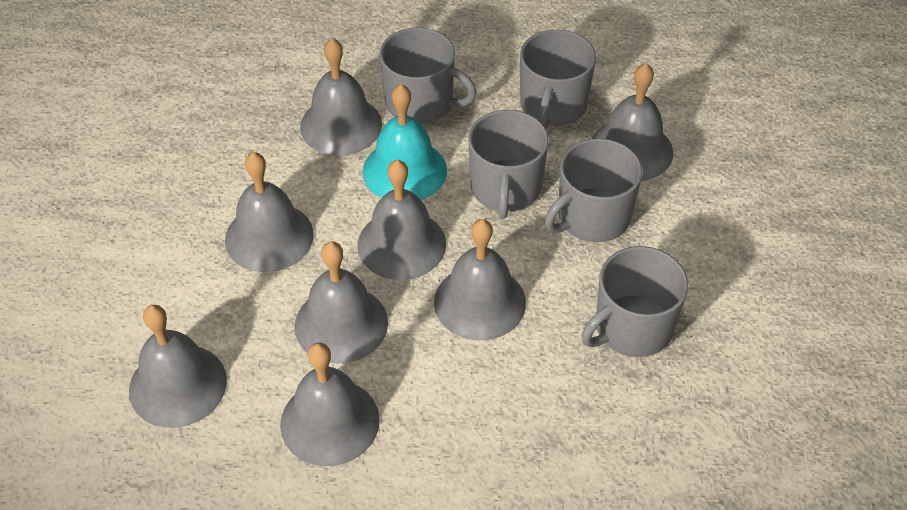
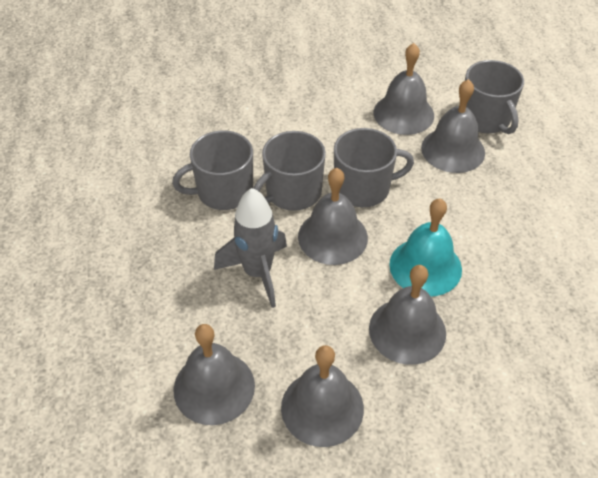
grey bell: 8 -> 6
grey mug: 5 -> 4
grey rocket: 0 -> 1

